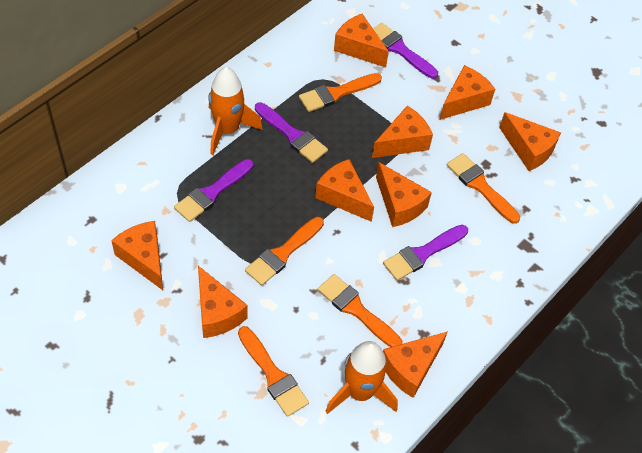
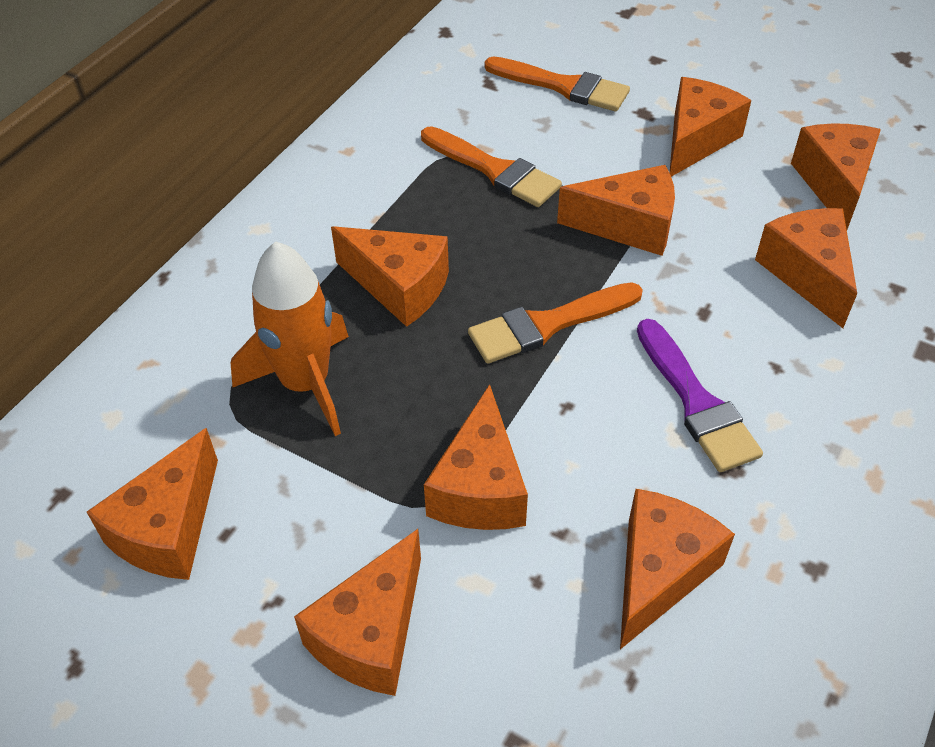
orange brush: 5 -> 3
orange rocket: 2 -> 1
purple brush: 4 -> 1

